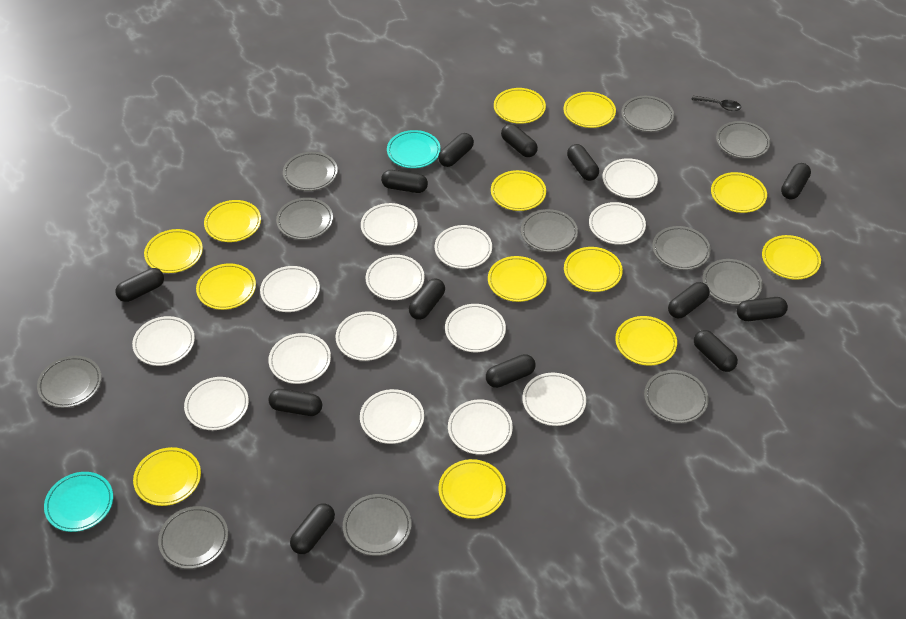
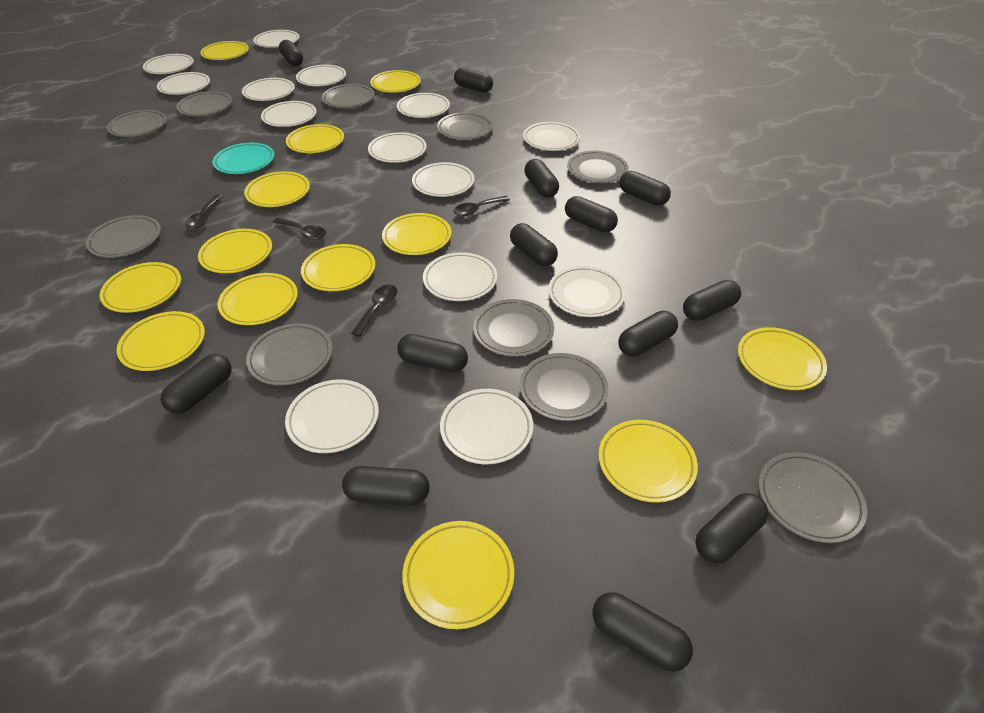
black spoon: 1 -> 4
grey plate: 11 -> 10
turquoise plate: 2 -> 1

